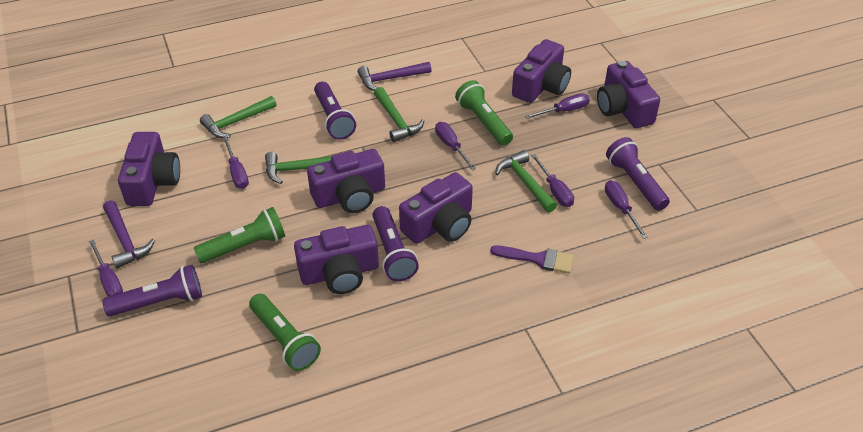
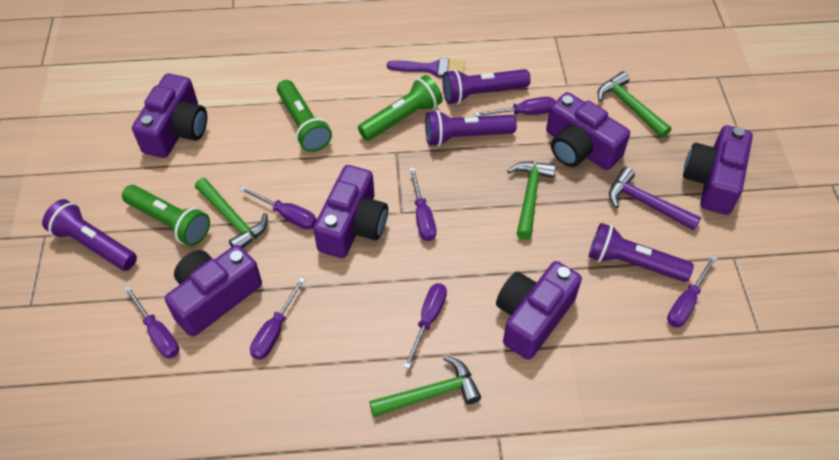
purple hammer: 2 -> 1
purple screwdriver: 6 -> 7

